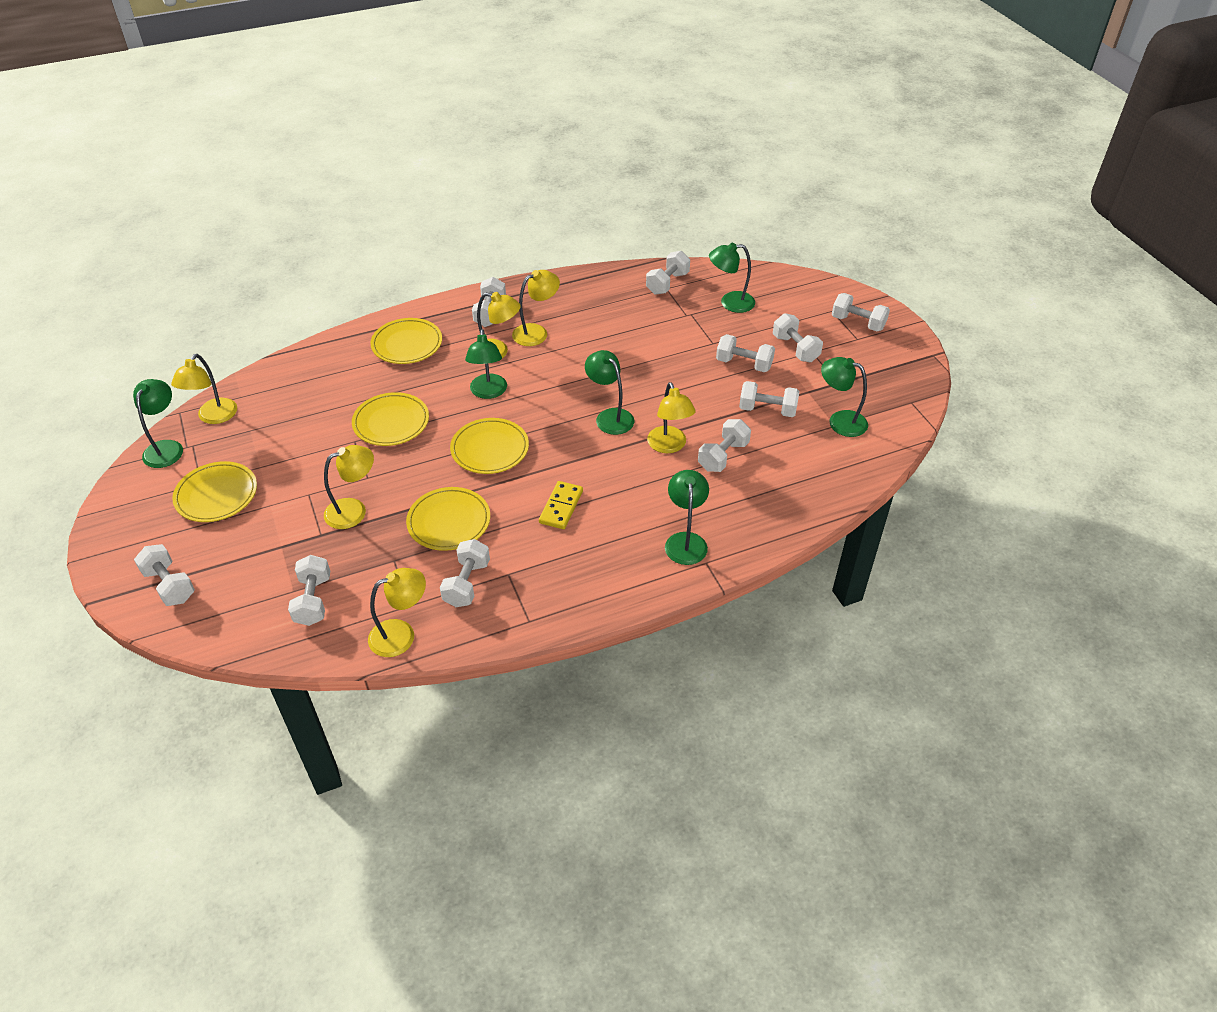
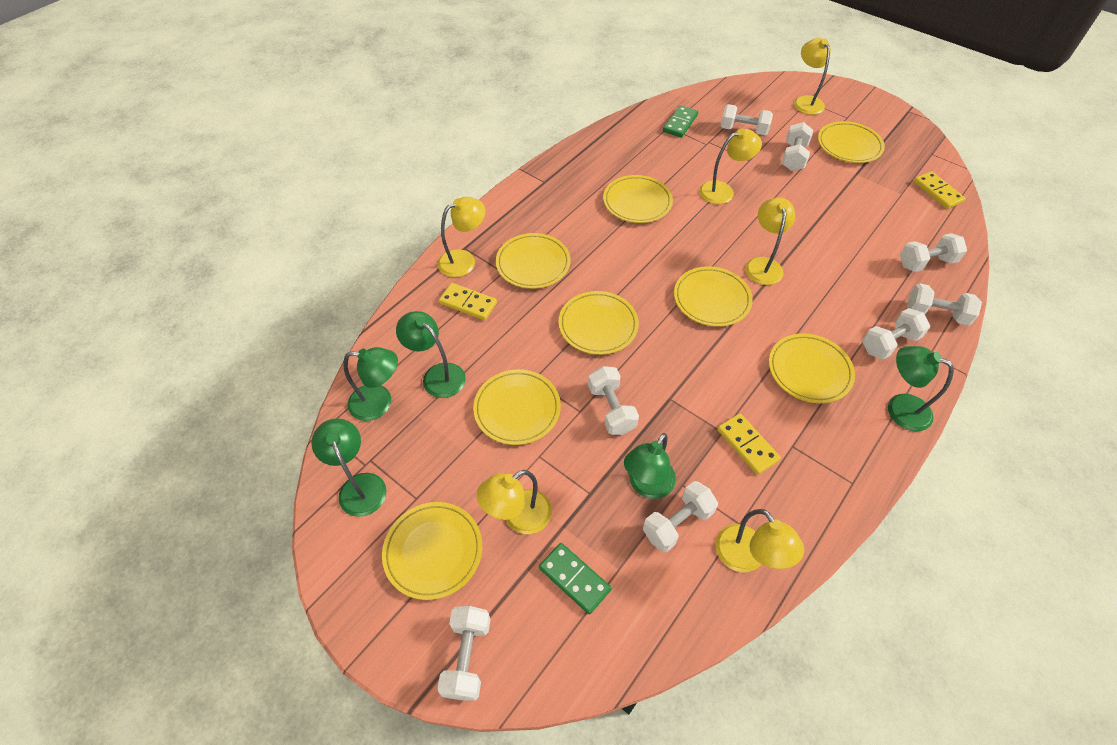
green domino: 0 -> 2
green lamp: 6 -> 5
white dumbbell: 10 -> 8
yellow domino: 1 -> 3
yellow plate: 5 -> 8

